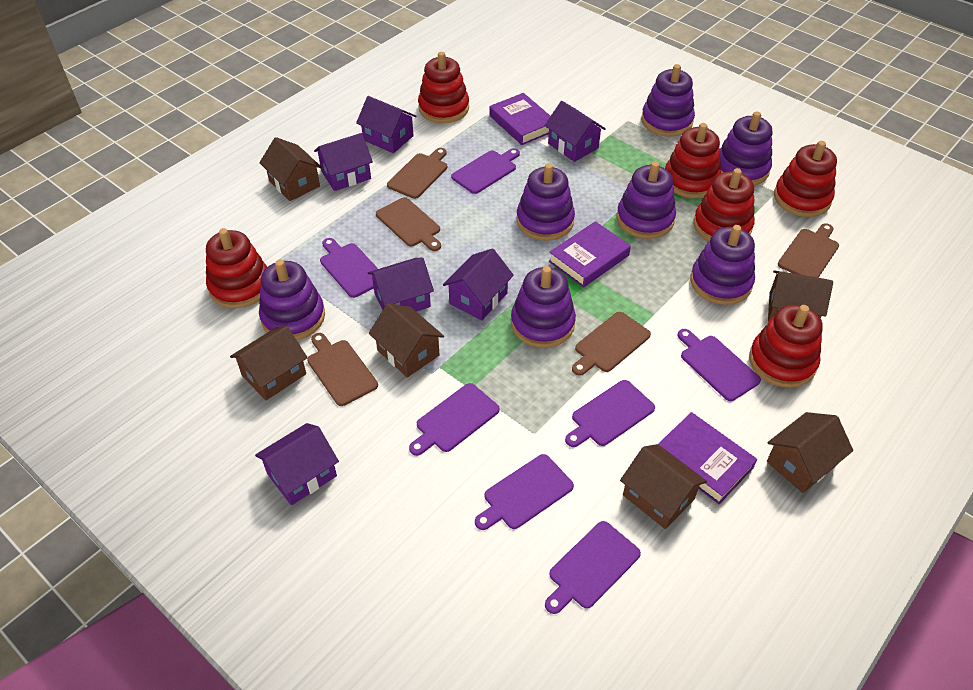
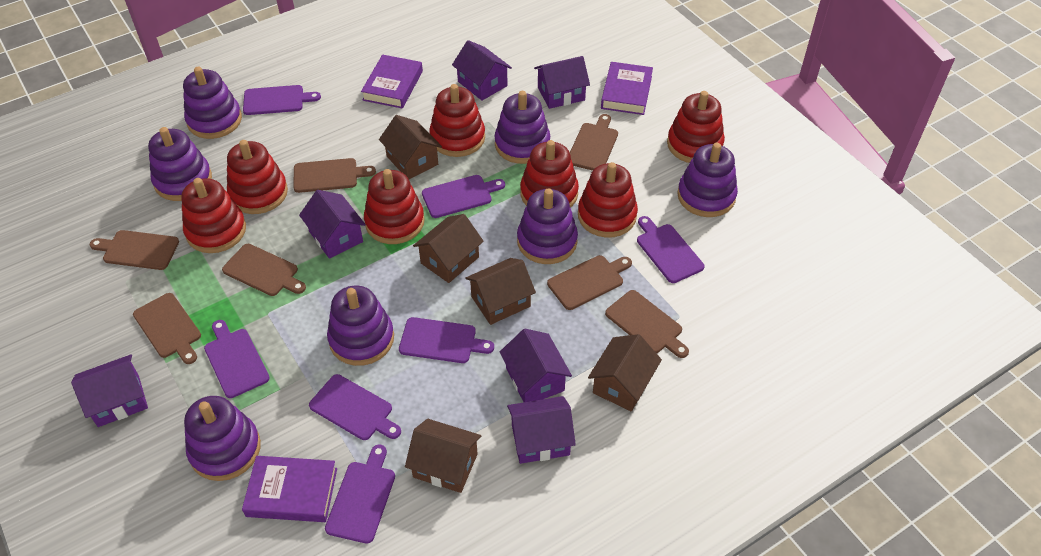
brown cutting board: 5 -> 7
brown house: 6 -> 5
red stacking toy: 6 -> 7

